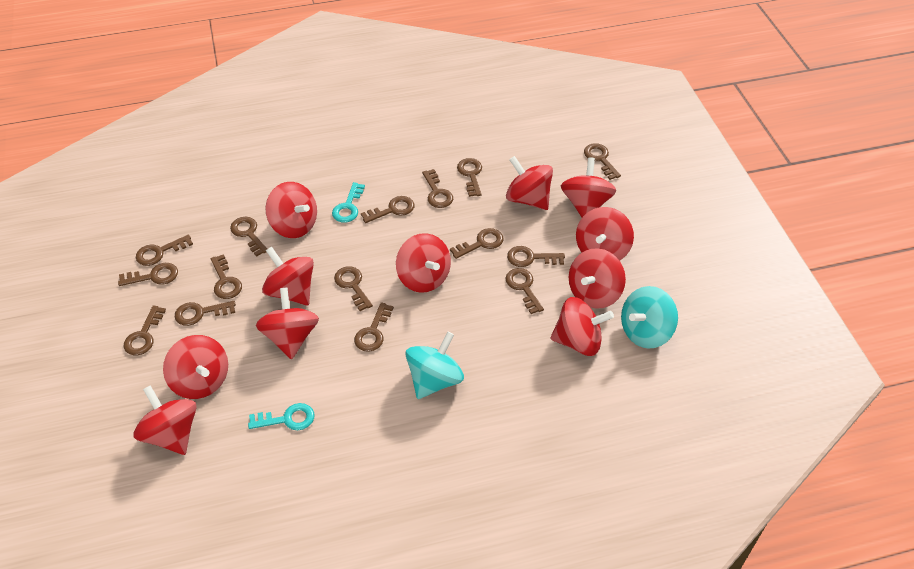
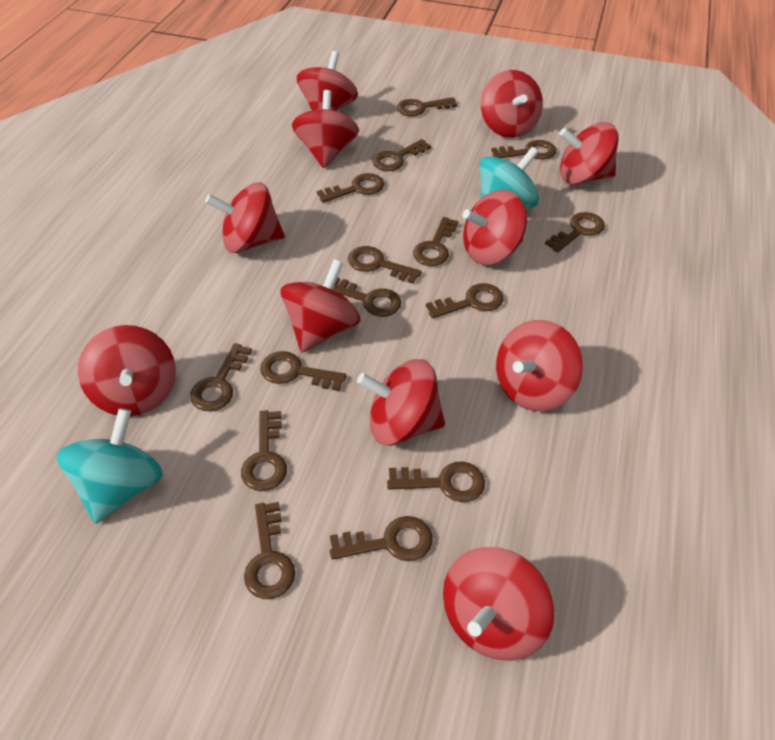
turquoise key: 2 -> 0

